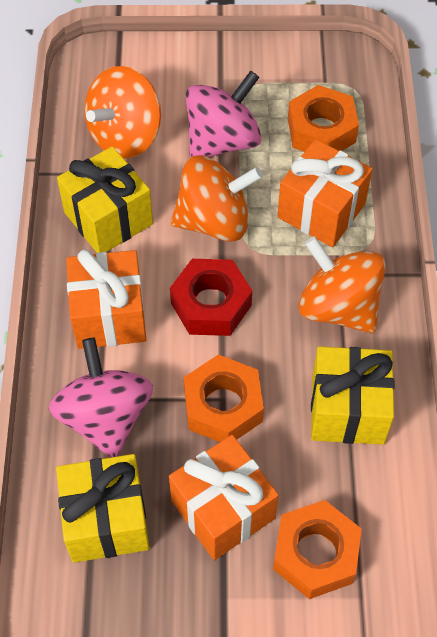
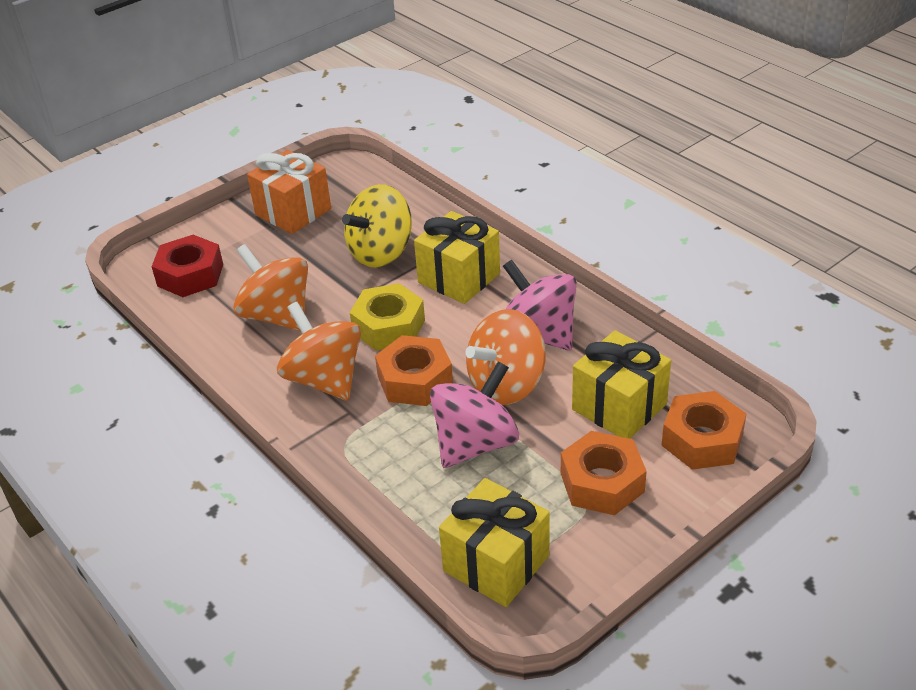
orange gift: 3 -> 1
yellow nut: 0 -> 1
yellow spinning top: 0 -> 1

